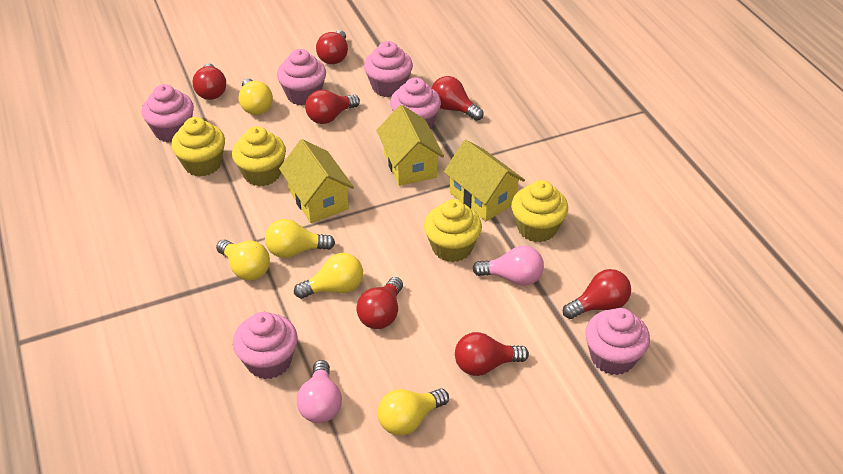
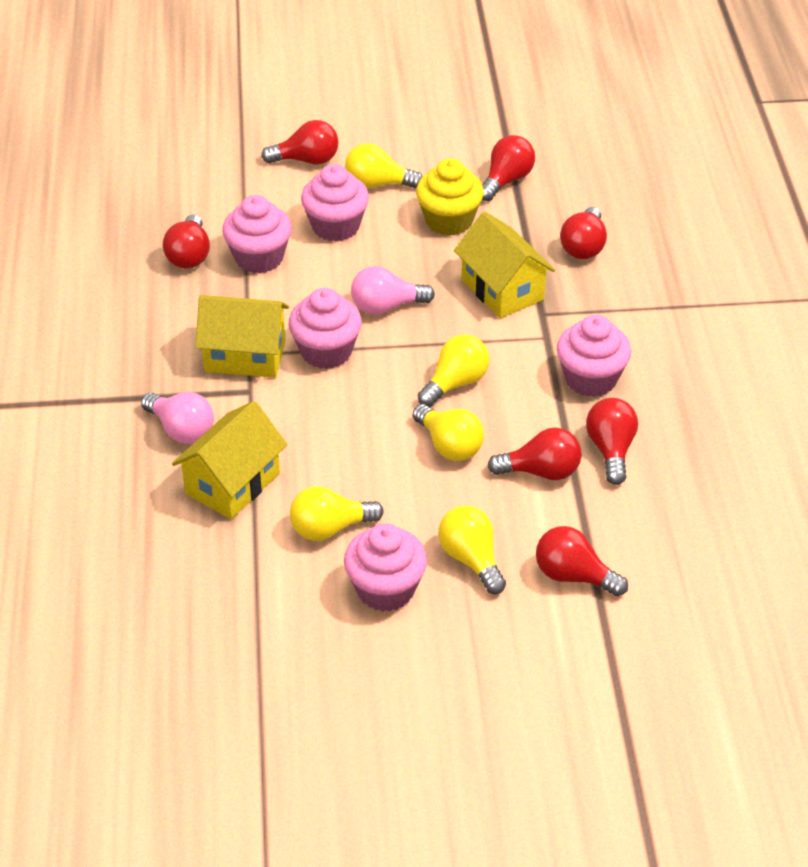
pink cupcake: 6 -> 5
yellow cupcake: 4 -> 1

